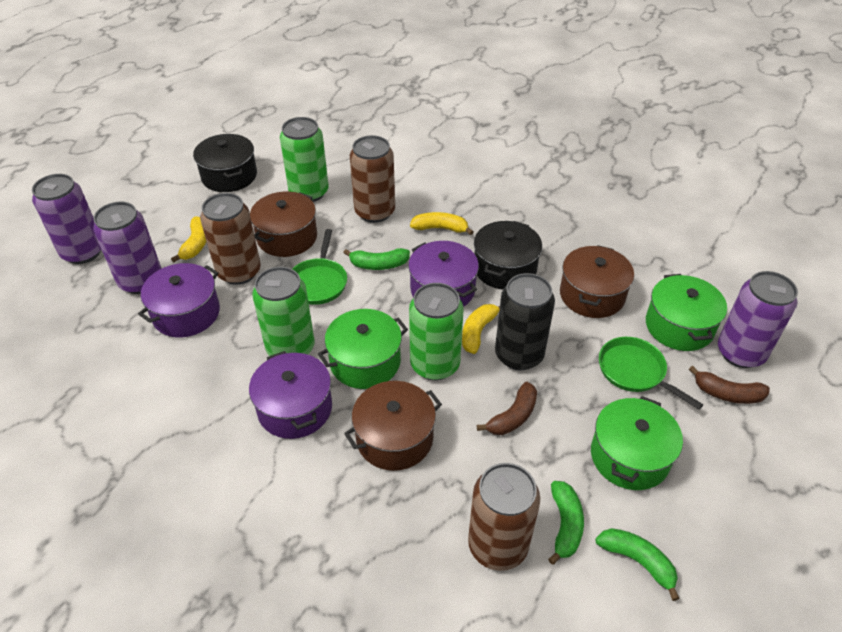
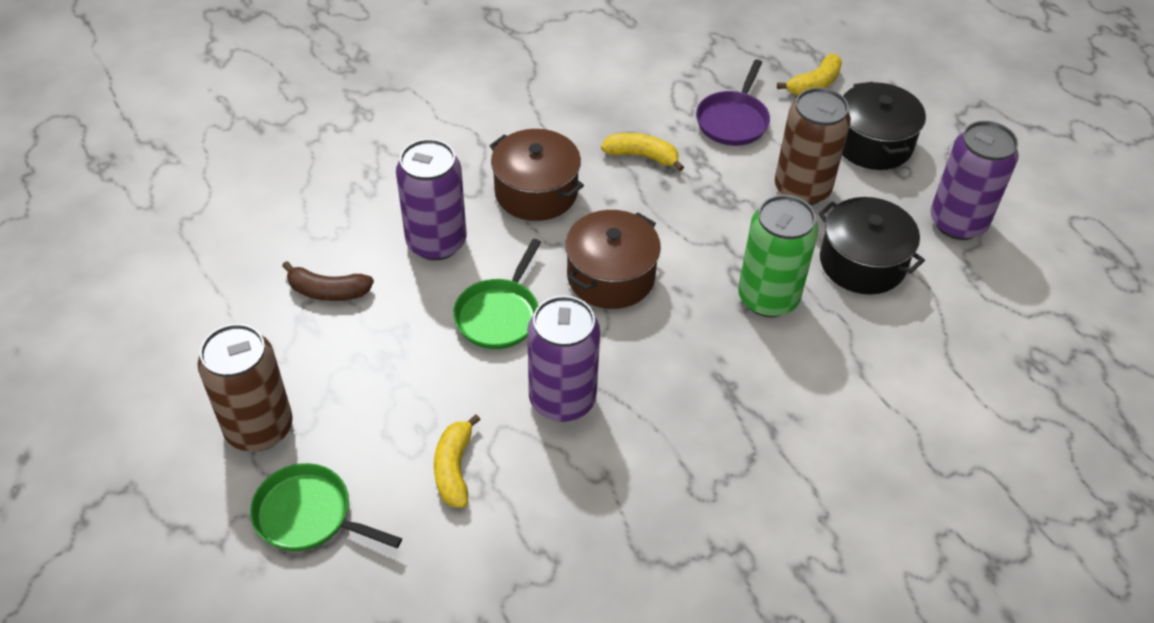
black can: 1 -> 0
brown banana: 2 -> 1
brown can: 3 -> 2
brown pot: 3 -> 2
green banana: 3 -> 0
green can: 3 -> 1
green pot: 3 -> 0
purple pan: 0 -> 1
purple pot: 3 -> 0

